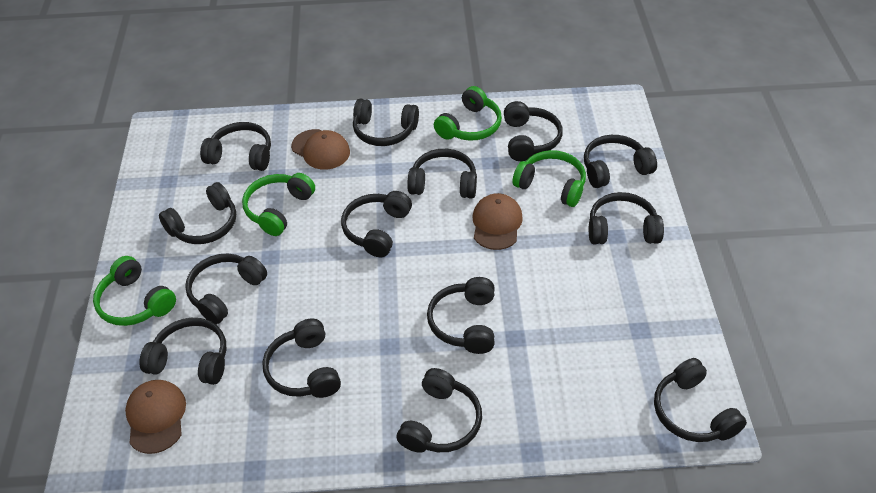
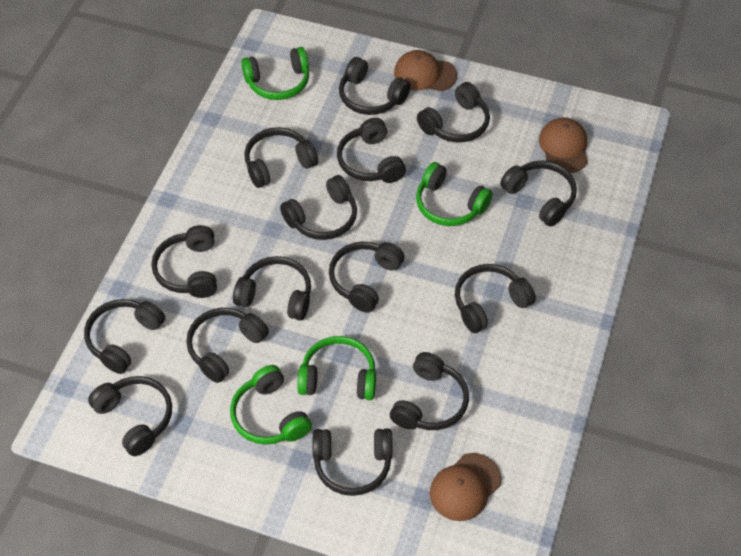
black headphones: 14 -> 15

